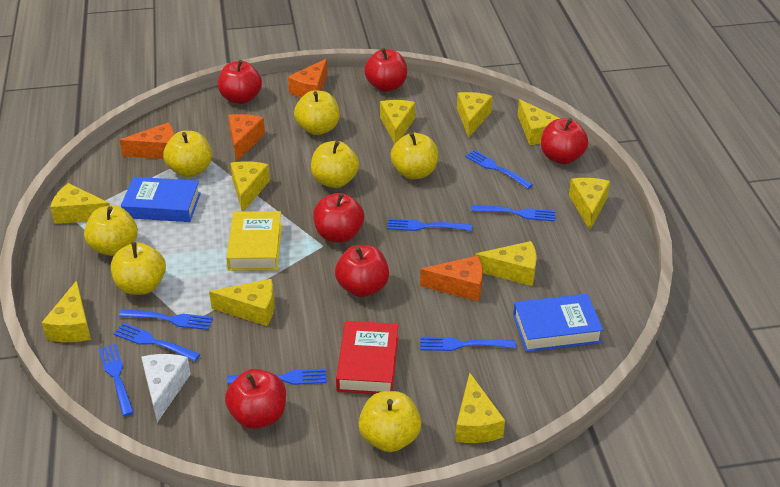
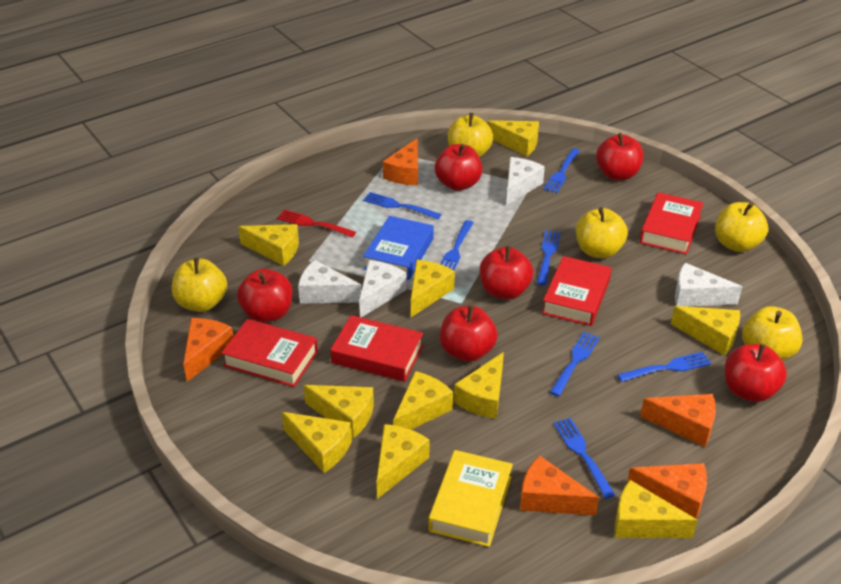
blue book: 2 -> 1
blue fork: 8 -> 7
orange cheese: 4 -> 5
red book: 1 -> 4
red fork: 0 -> 1
white cheese: 1 -> 4
yellow apple: 7 -> 5

